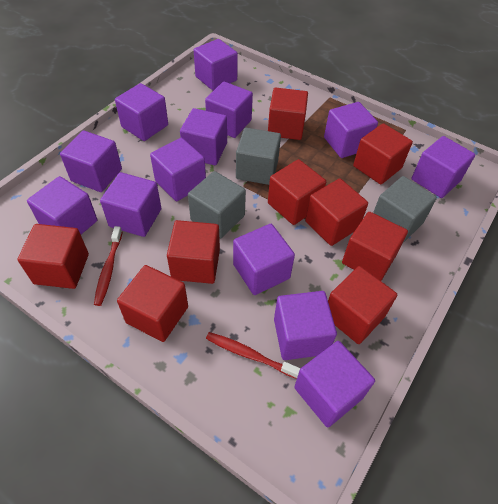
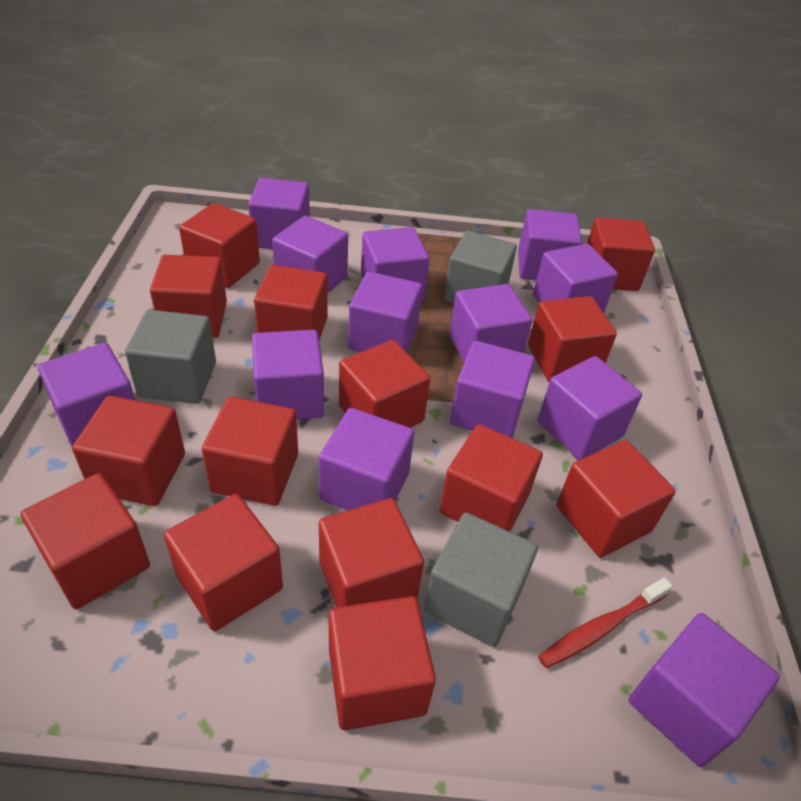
red cube: 9 -> 14
red toothbrush: 2 -> 1

